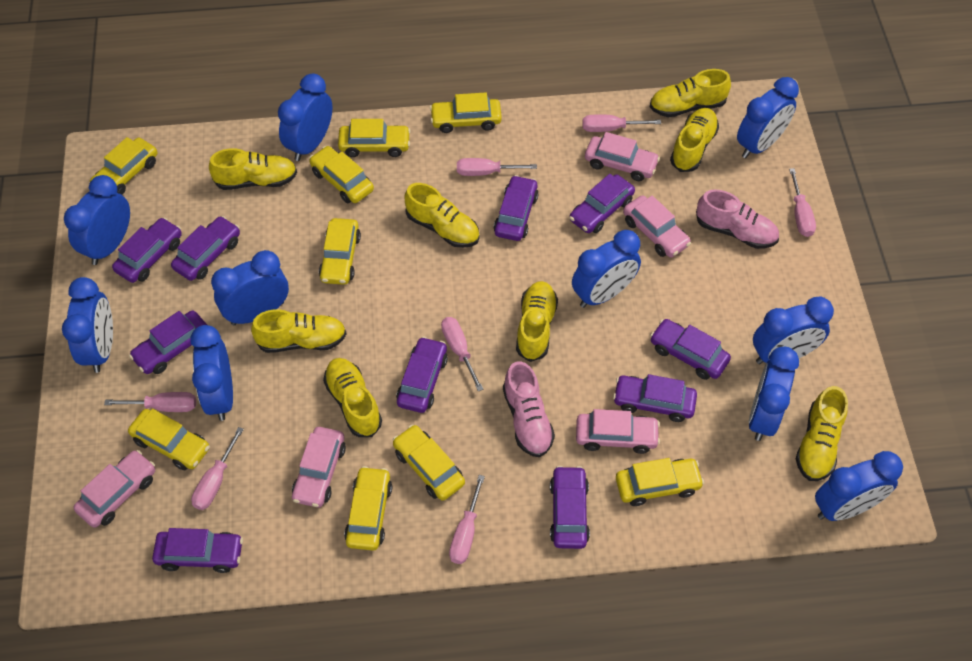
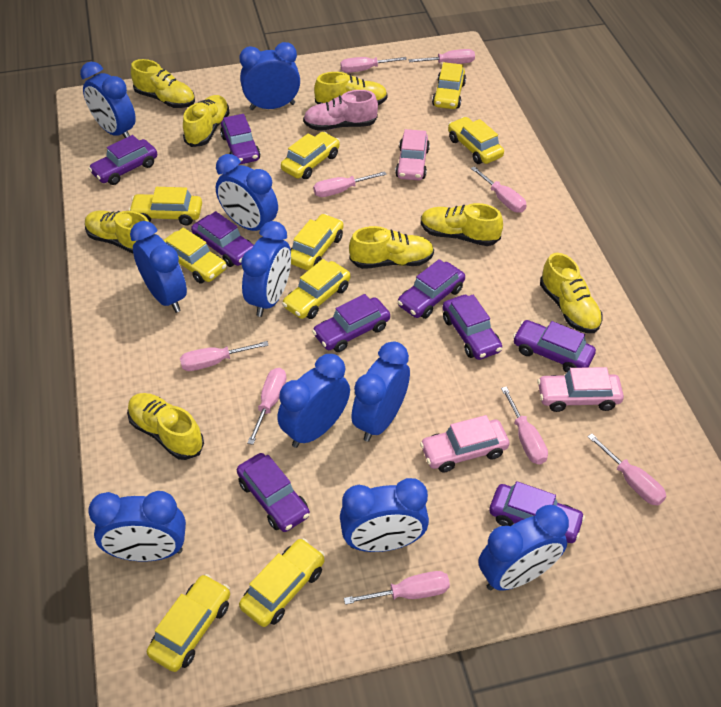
pink car: 5 -> 3
pink screwdriver: 7 -> 9
pink shoe: 2 -> 1
purple car: 10 -> 9

